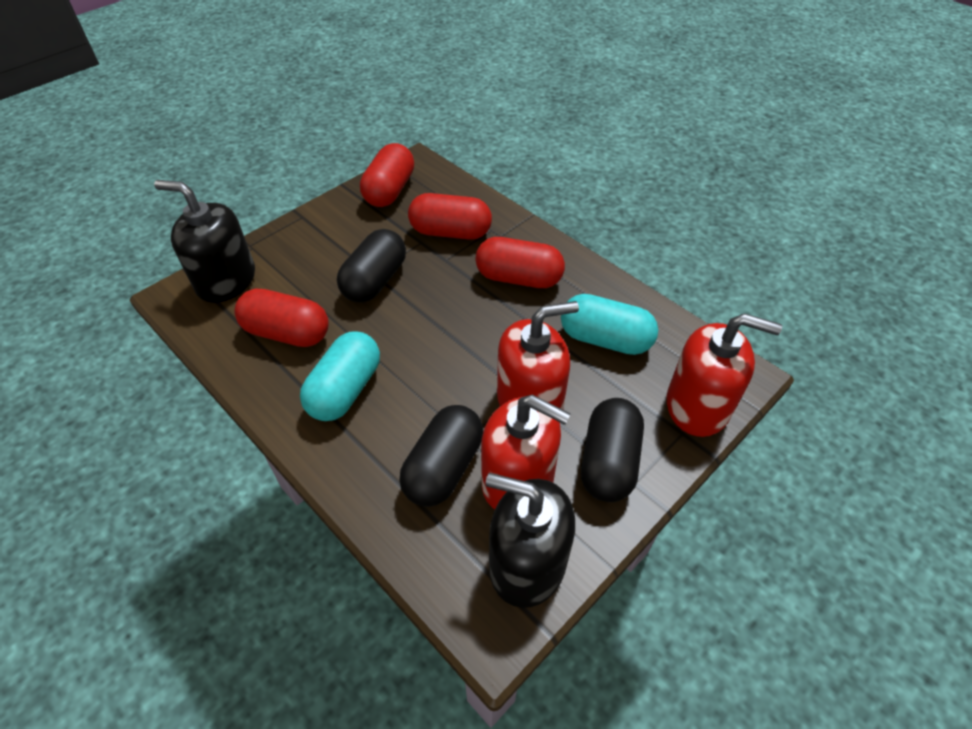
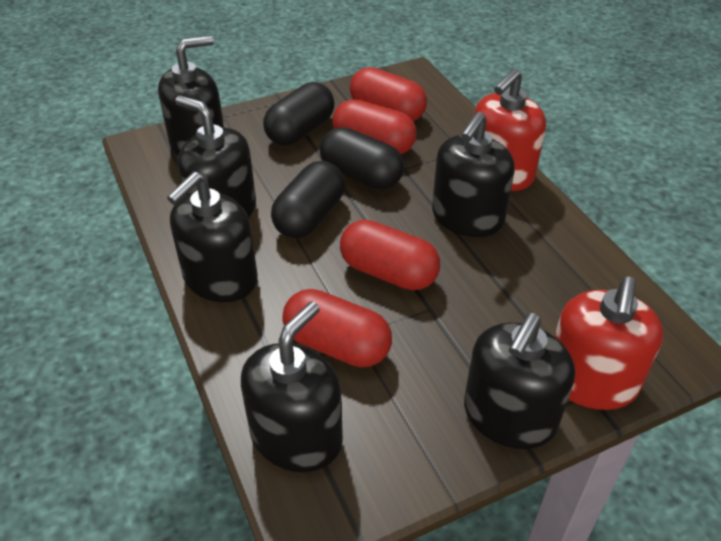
black soap dispenser: 2 -> 6
red soap dispenser: 3 -> 2
turquoise capsule: 2 -> 0

